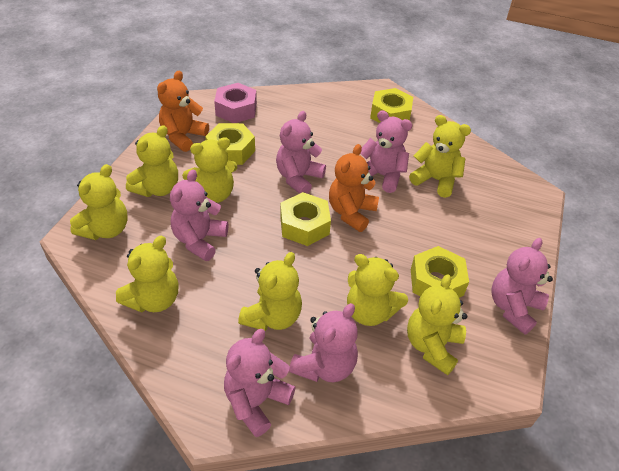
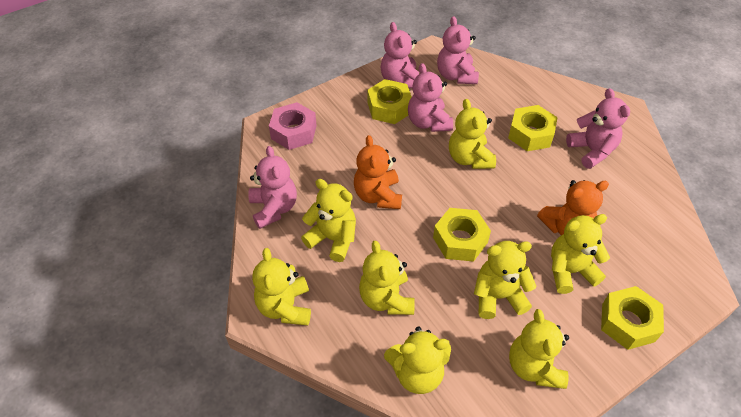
pink teddy bear: 6 -> 5

